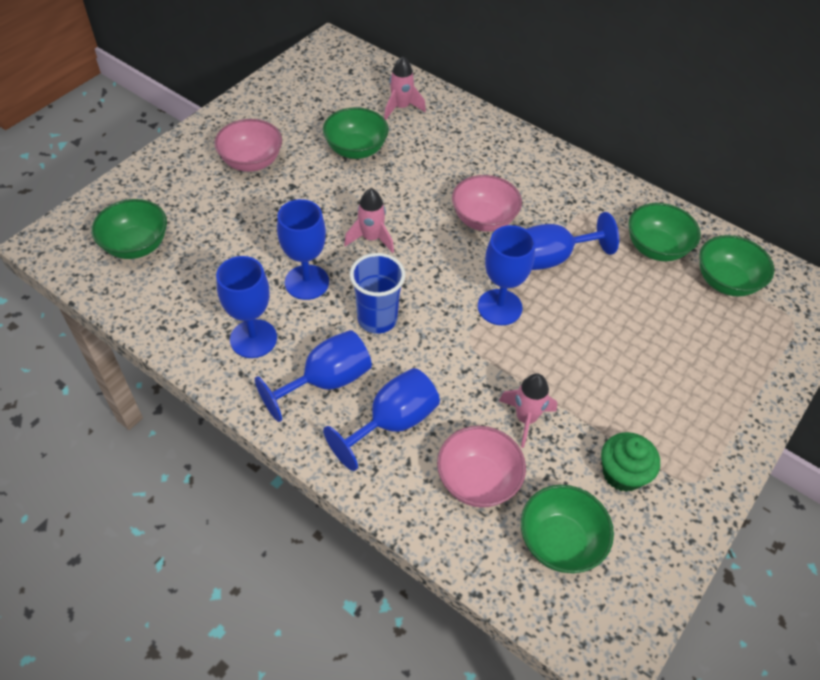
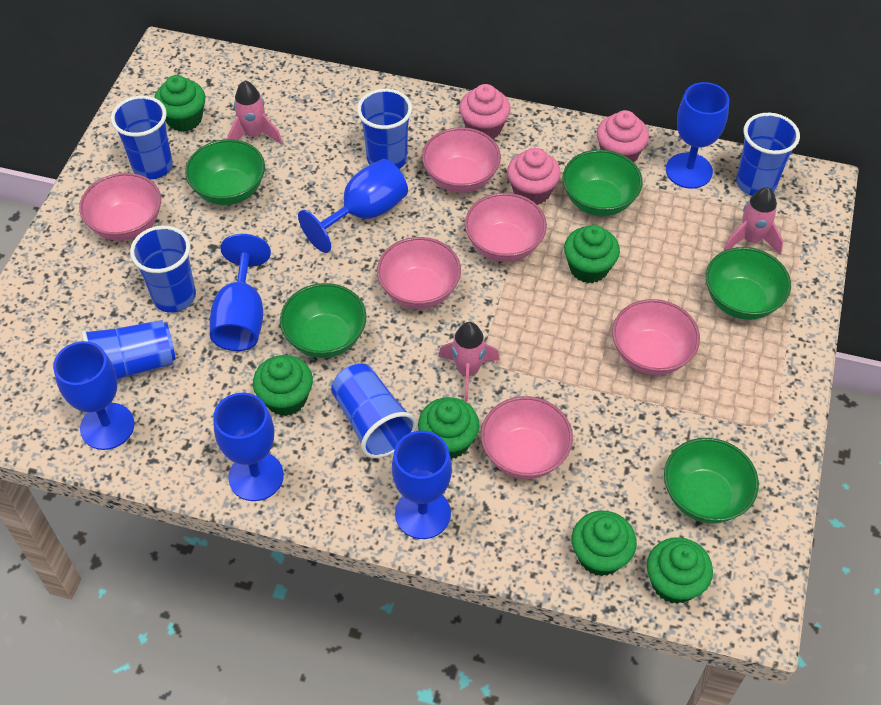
blue cup: 1 -> 6
green cupcake: 1 -> 6
pink bowl: 3 -> 6
pink cupcake: 0 -> 3

